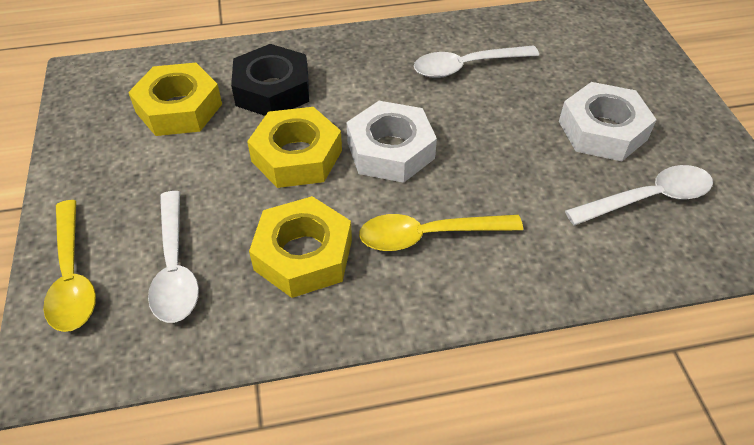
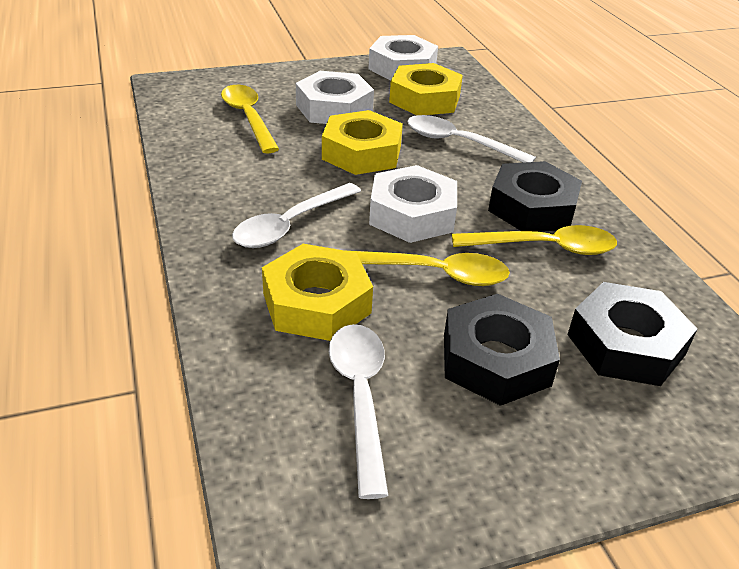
black nut: 1 -> 3
white nut: 2 -> 3
yellow spoon: 2 -> 3

